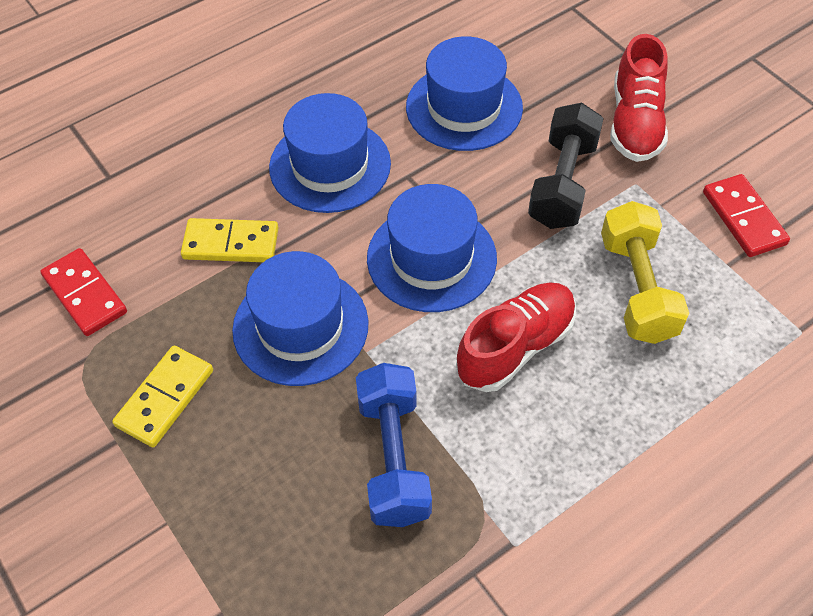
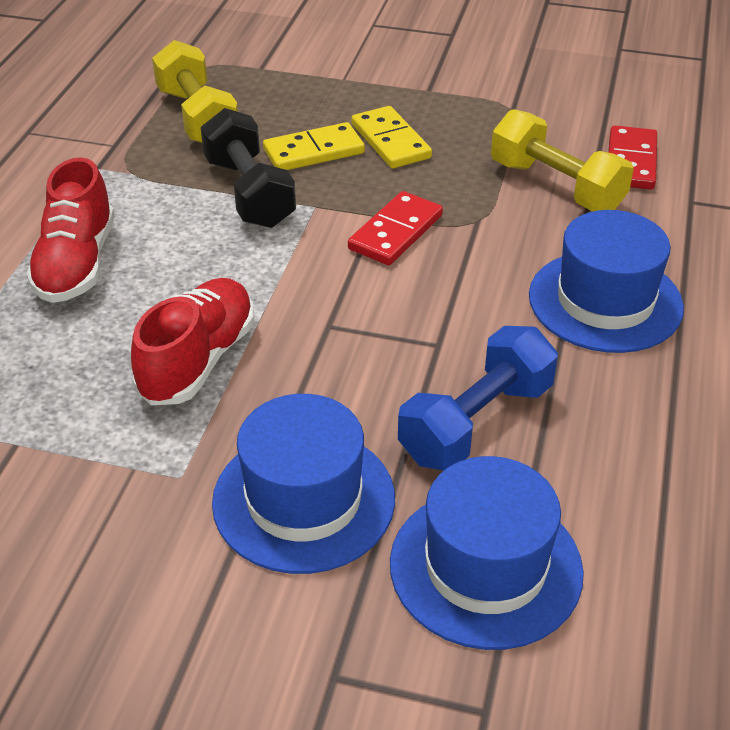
blue hat: 4 -> 3
yellow dumbbell: 1 -> 2

